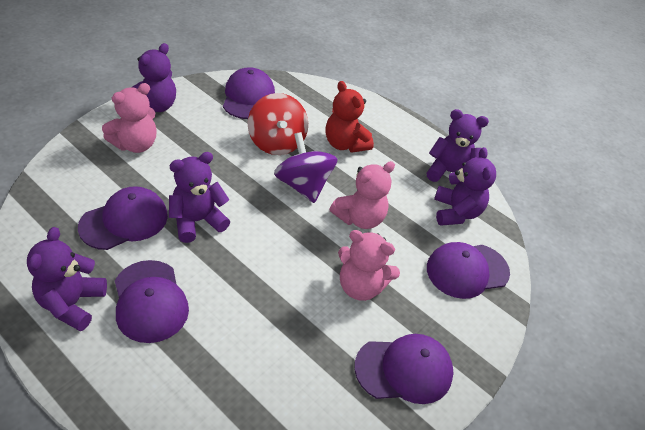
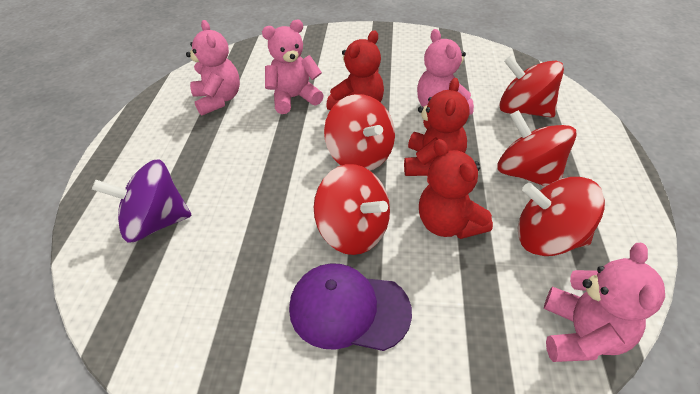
pink teddy bear: 3 -> 4
purple cap: 5 -> 1
purple teddy bear: 5 -> 0
red spinning top: 1 -> 5
red teddy bear: 1 -> 3

